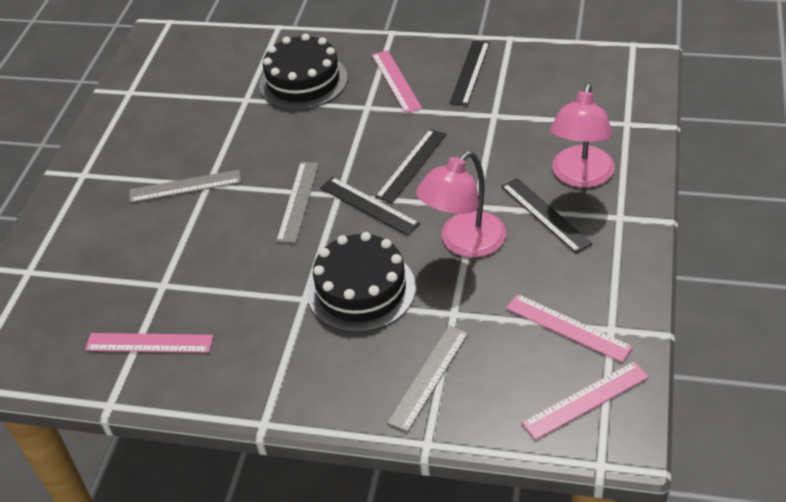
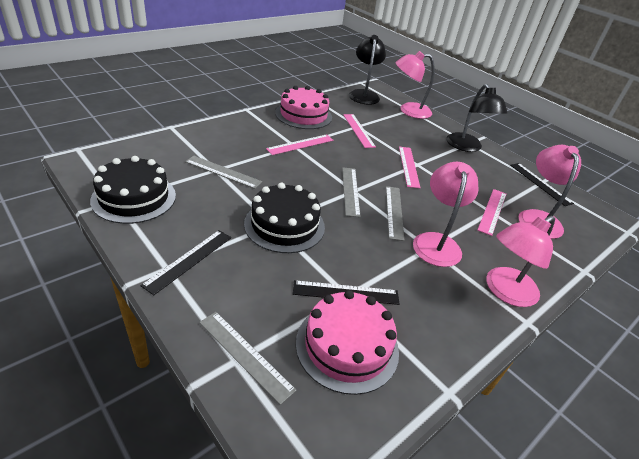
black lamp: 0 -> 2
black ruler: 4 -> 3
grey ruler: 3 -> 4
pink cake: 0 -> 2
pink lamp: 2 -> 4

